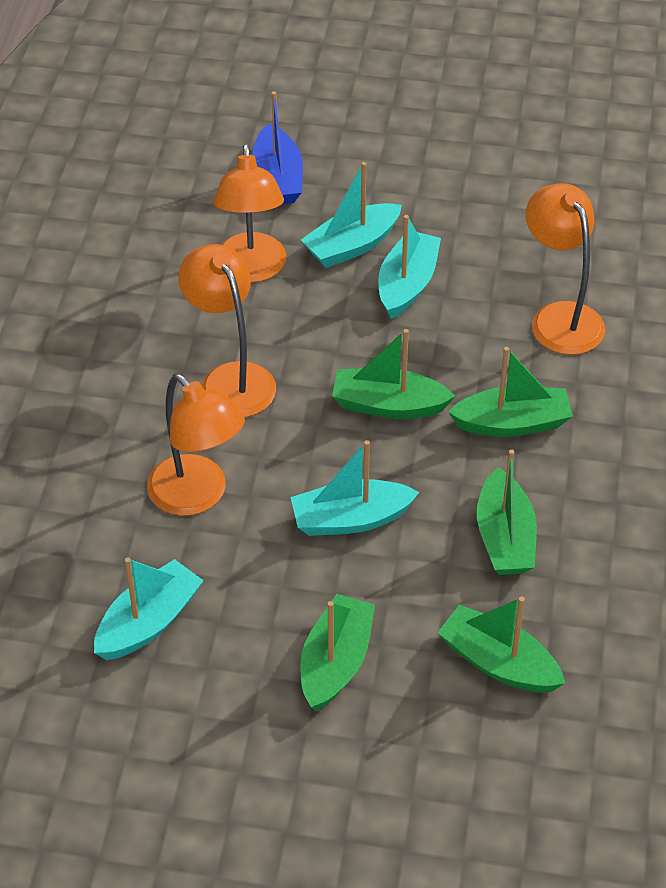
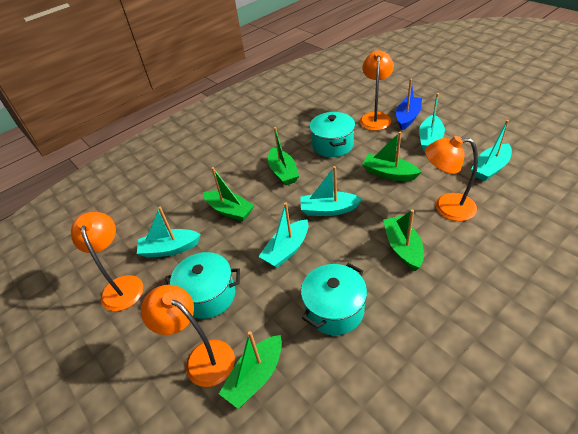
turquoise boat: 4 -> 5
turquoise pot: 0 -> 3

